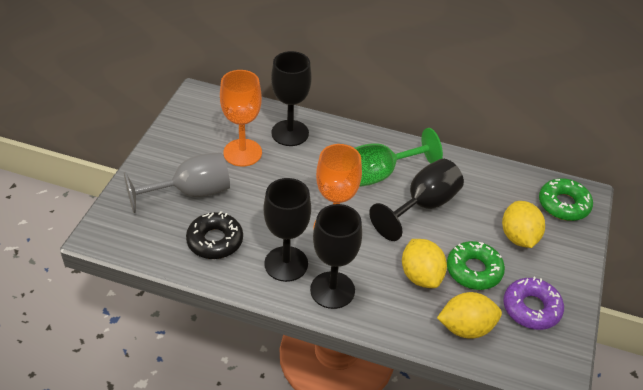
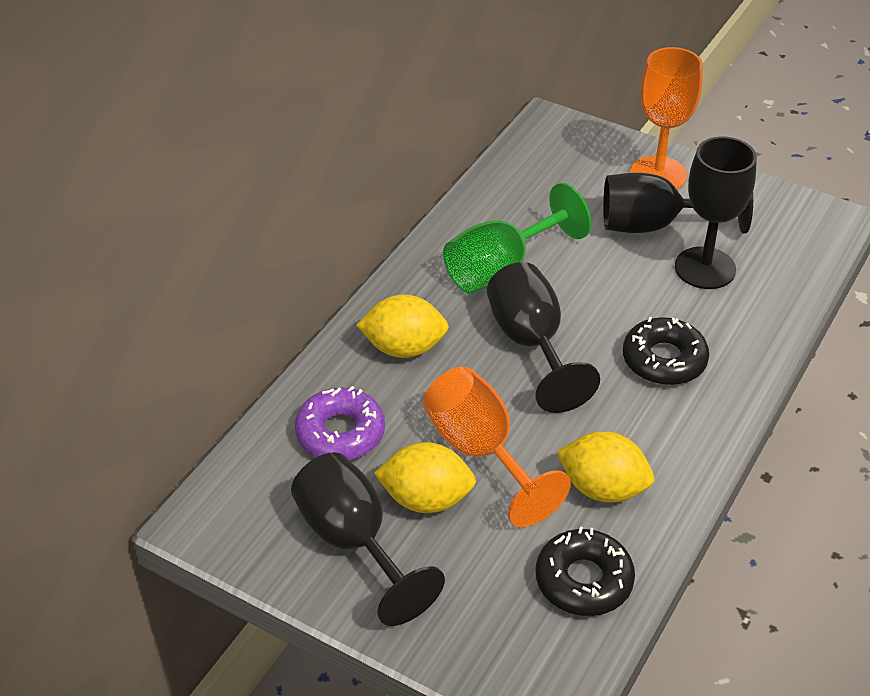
black donut: 1 -> 2
green donut: 2 -> 0
grey goblet: 1 -> 0

